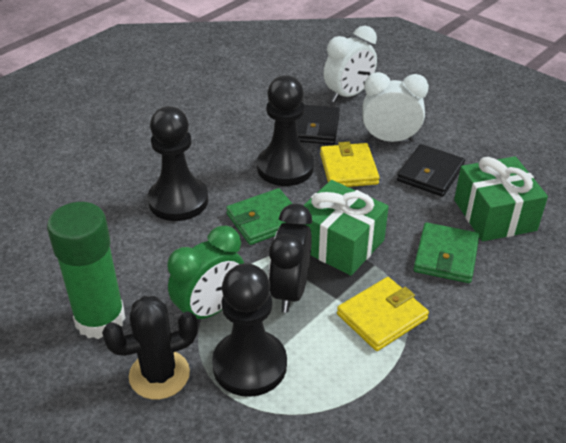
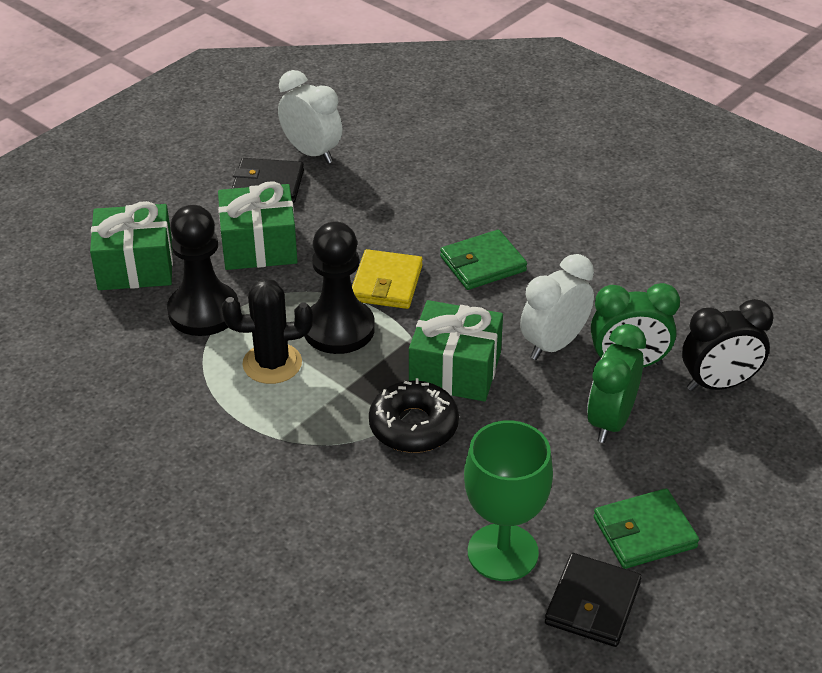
black donut: 0 -> 1
black pawn: 3 -> 2
green clock: 1 -> 2
green gift: 2 -> 3
green glue stick: 1 -> 0
green goblet: 0 -> 1
yellow wallet: 2 -> 1

